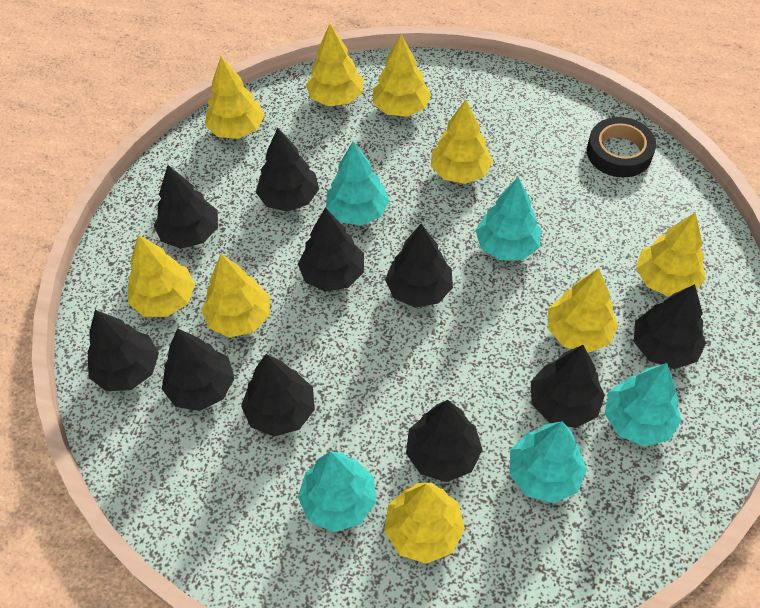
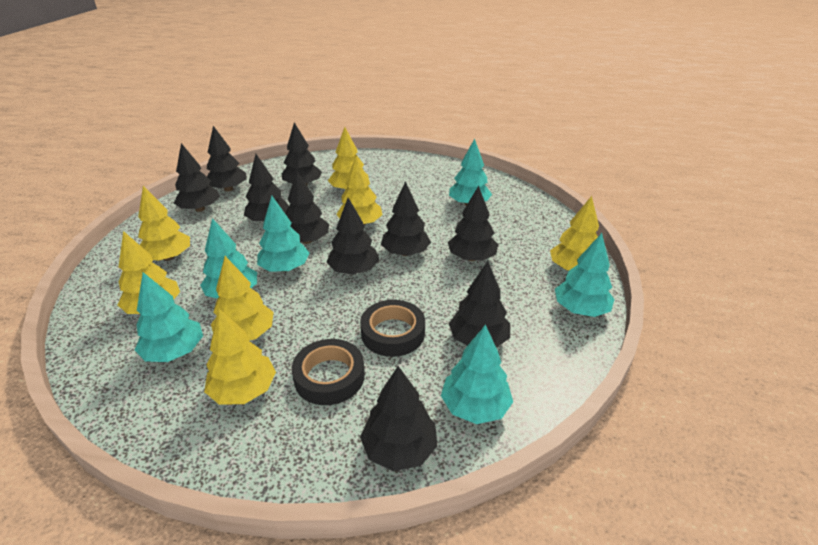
black tape: 1 -> 2
turquoise tree: 5 -> 6
yellow tree: 9 -> 7

